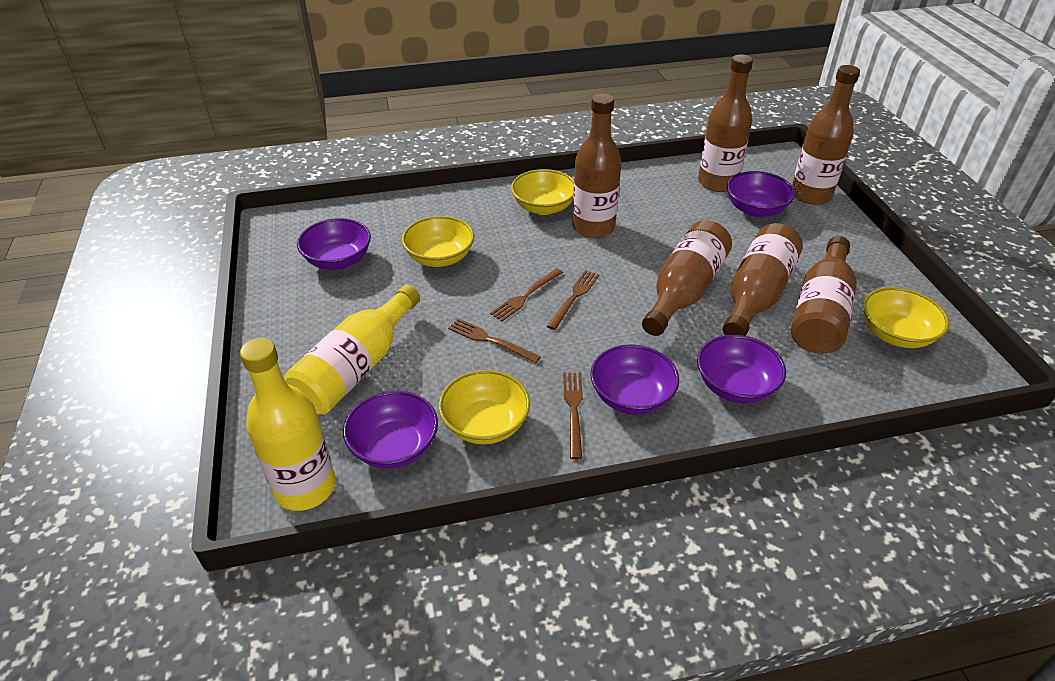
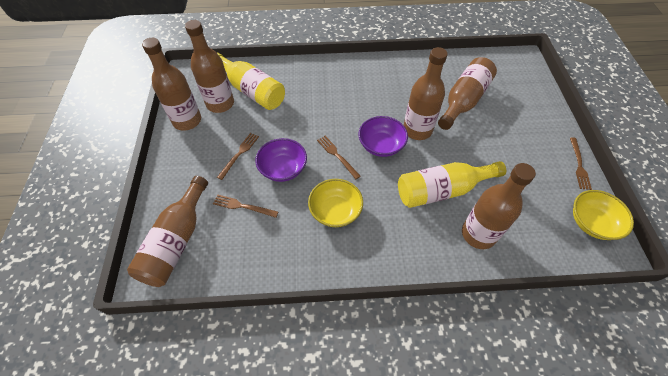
purple bowl: 5 -> 2
yellow bowl: 4 -> 2

